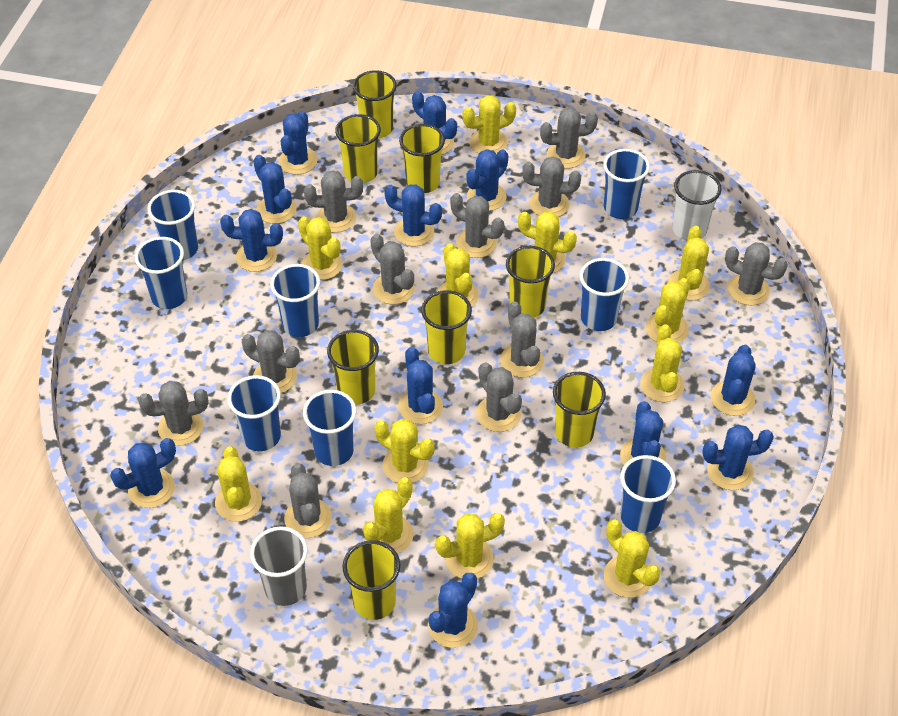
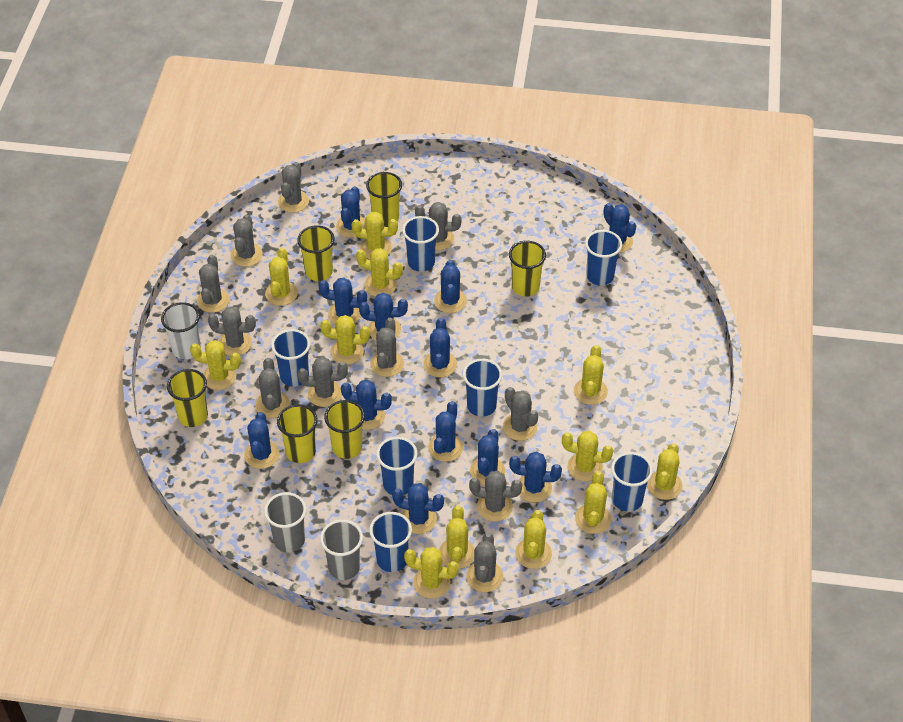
blue cup: 8 -> 7
grey cup: 1 -> 2
yellow cup: 8 -> 6

